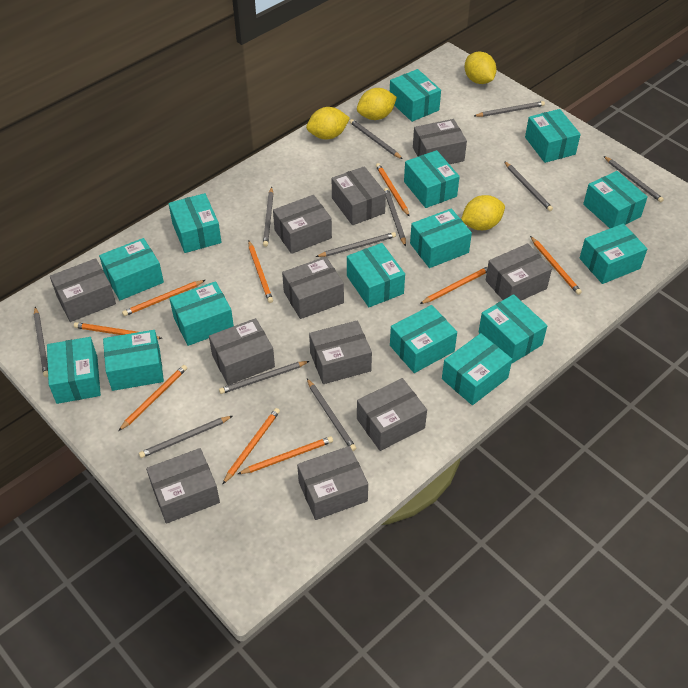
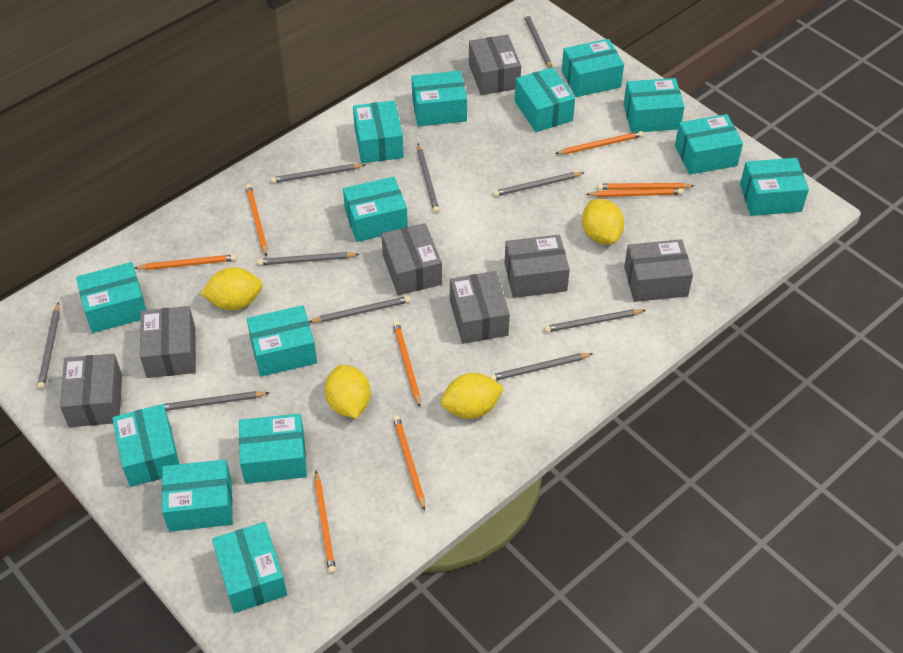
grey box: 11 -> 7
grey pencil: 11 -> 10
orange pencil: 9 -> 8
turquoise box: 15 -> 14

